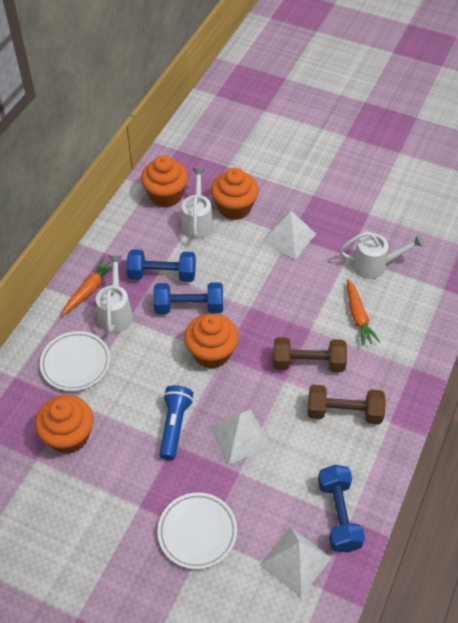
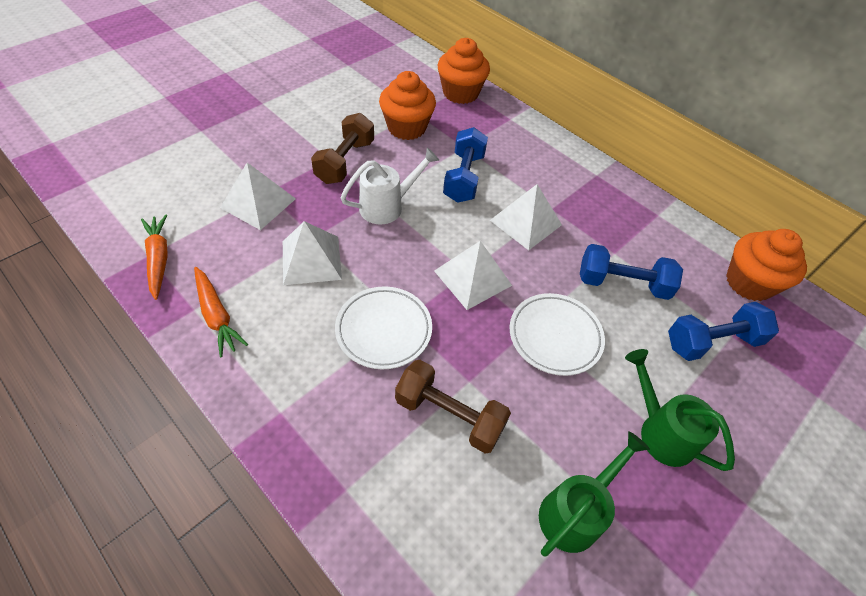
blue flashlight: 1 -> 0
green watering can: 0 -> 2
orange cupcake: 4 -> 3
white pyramid: 3 -> 4
white watering can: 3 -> 1

